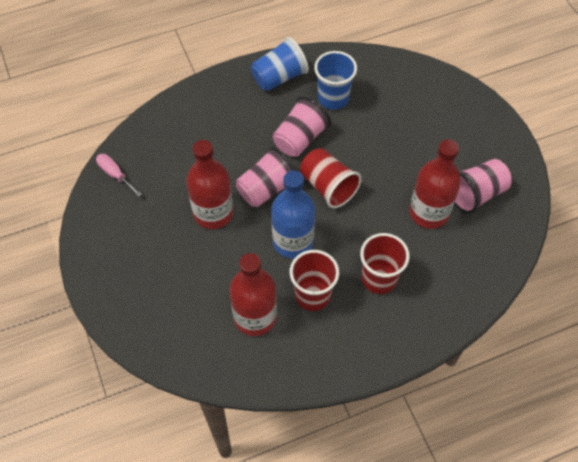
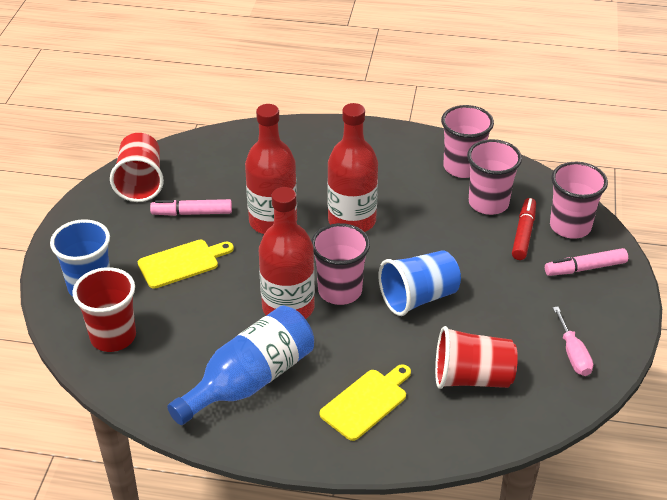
pink cup: 3 -> 4
pink marker: 0 -> 2
red marker: 0 -> 1
yellow cutting board: 0 -> 2

